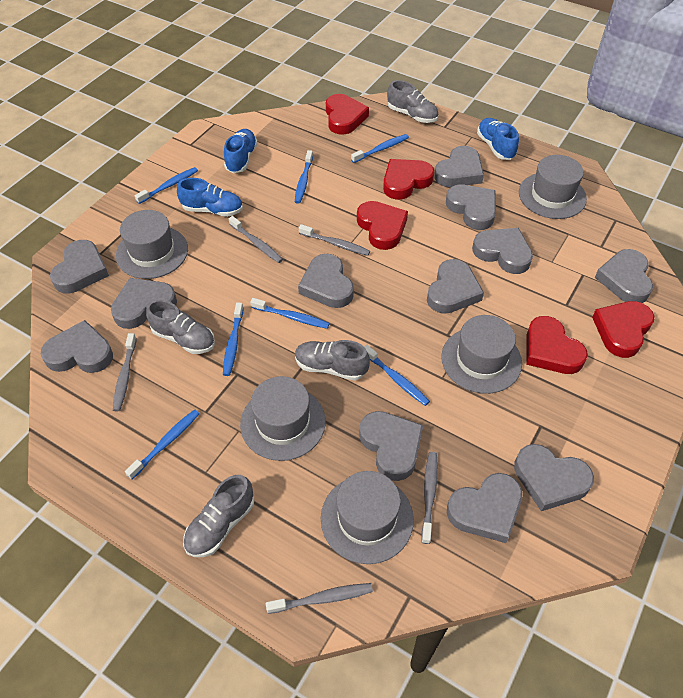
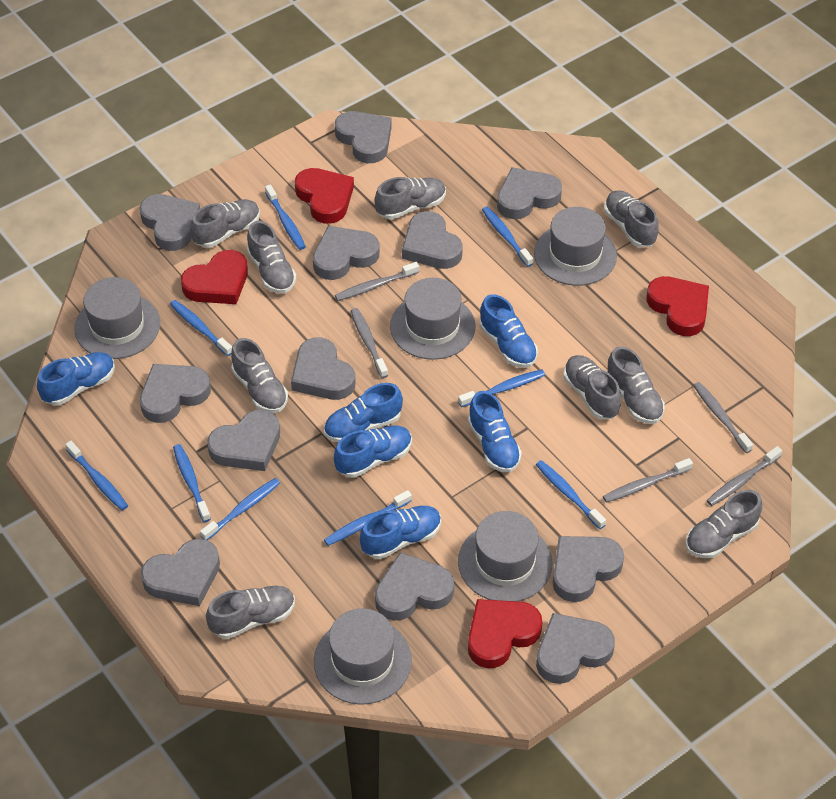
blue shoe: 3 -> 6
blue toothbrush: 7 -> 9
grey shoe: 4 -> 9
red heart: 5 -> 4

